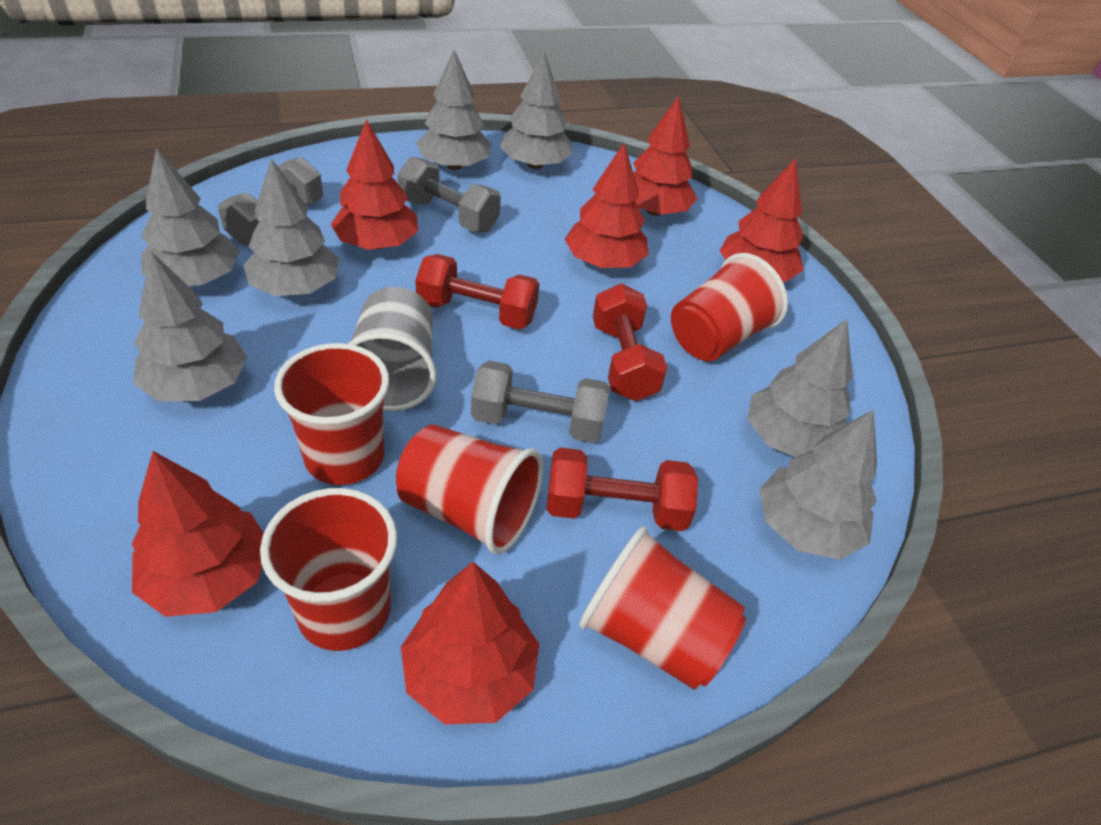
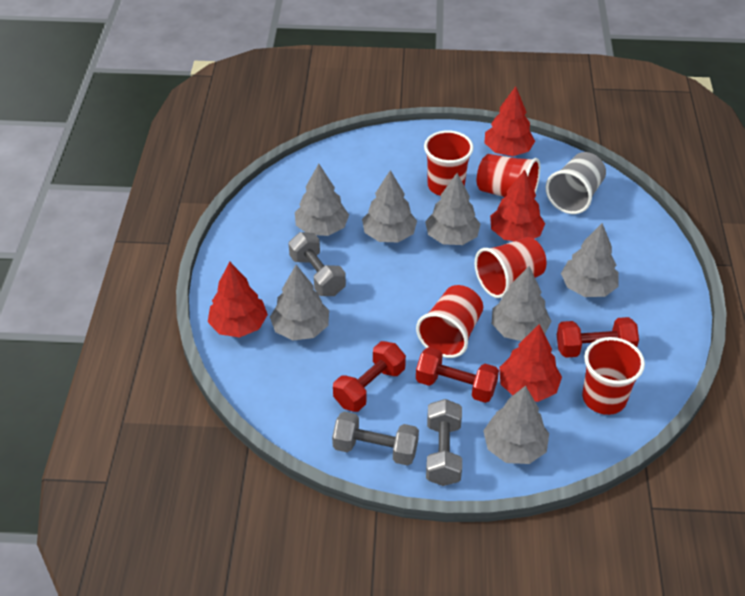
red tree: 6 -> 4

